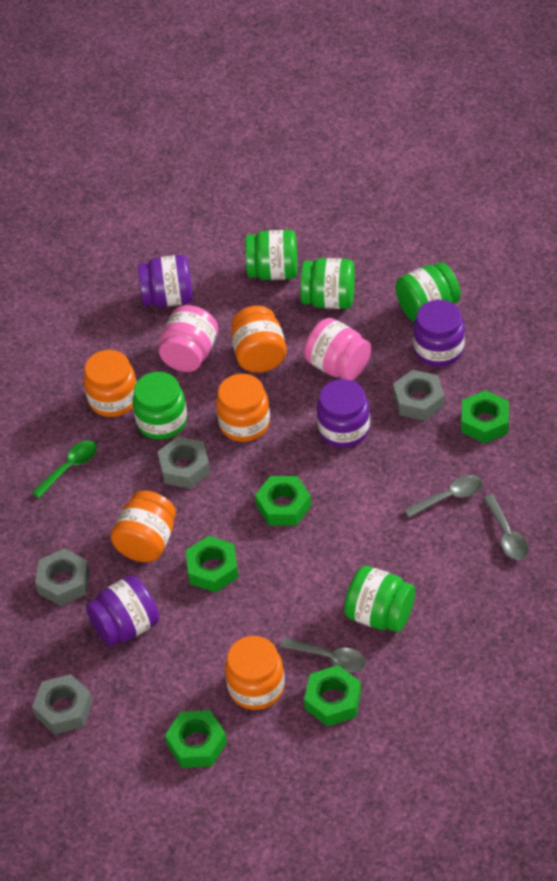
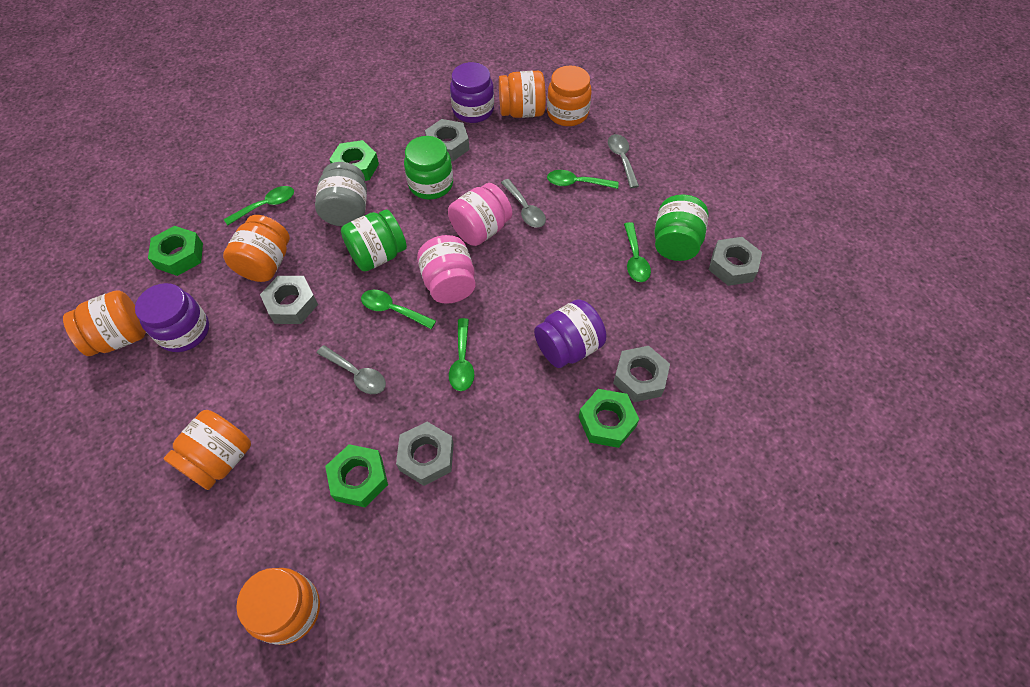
green jar: 5 -> 3
green nut: 5 -> 4
green spoon: 1 -> 5
grey jar: 0 -> 1
grey nut: 4 -> 5
orange jar: 5 -> 6
purple jar: 4 -> 3

